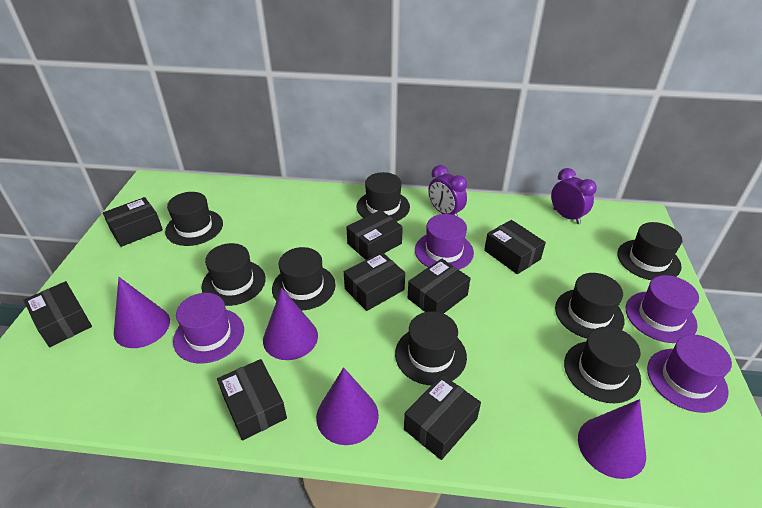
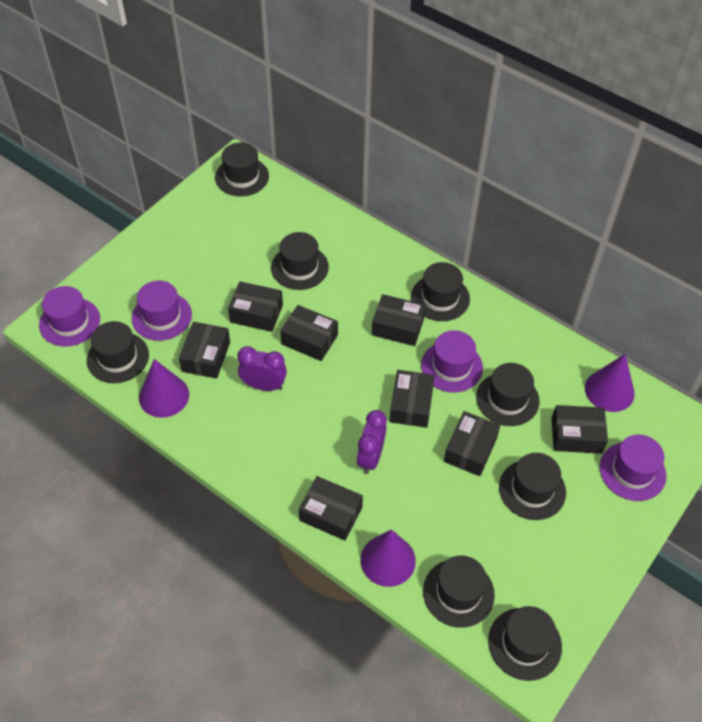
purple cone: 4 -> 3

